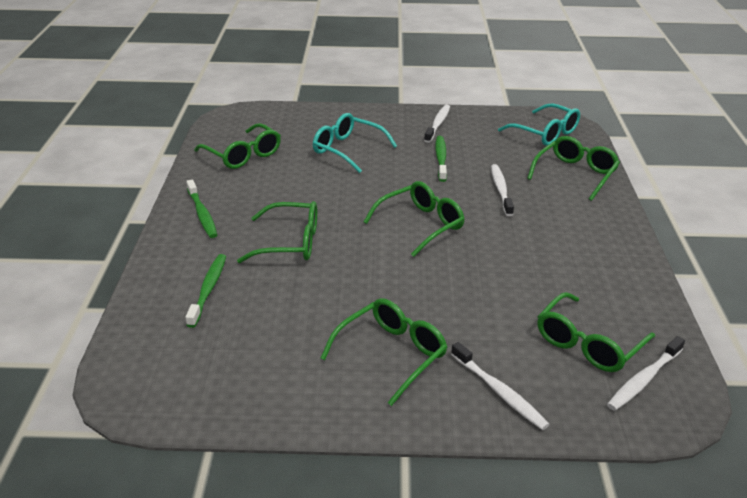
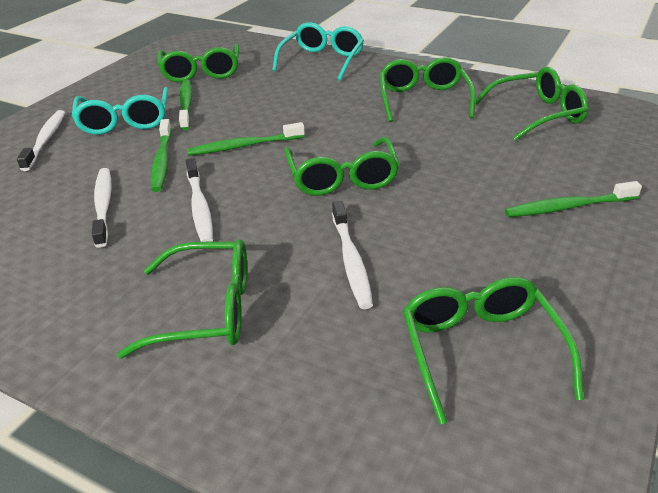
green toothbrush: 3 -> 4

